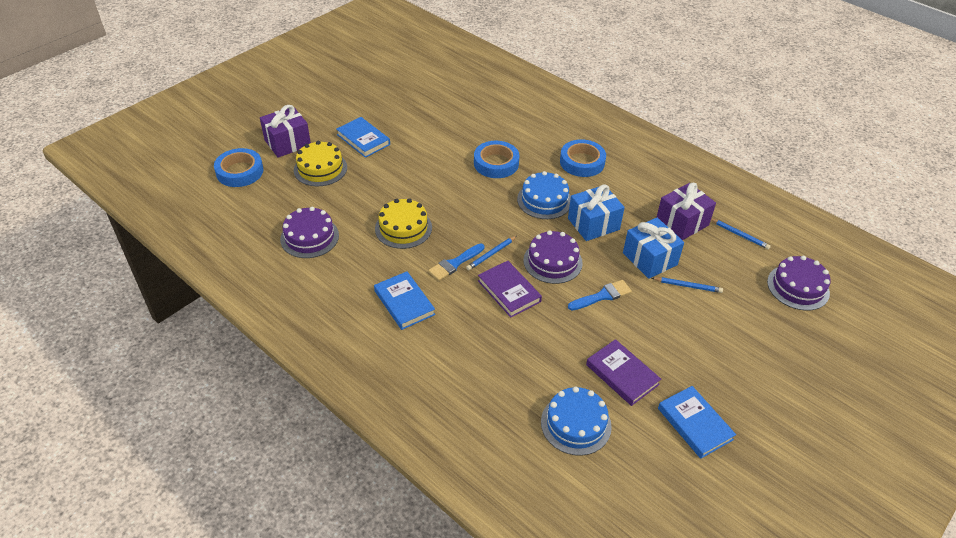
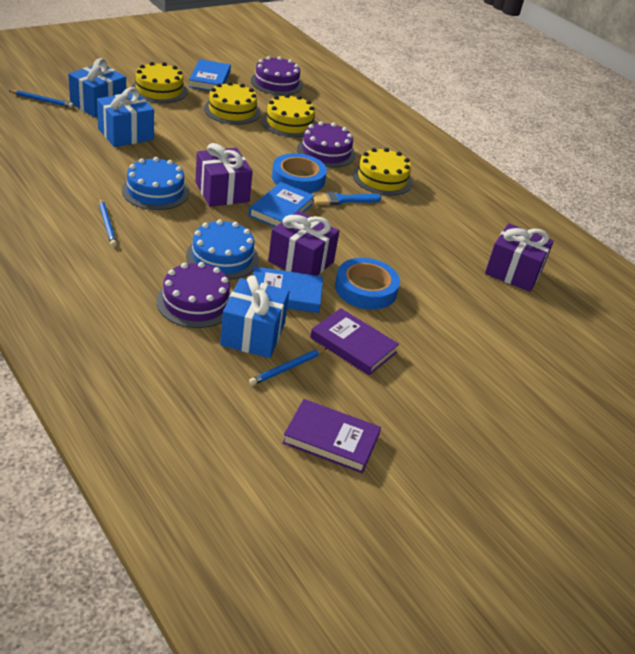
blue brush: 2 -> 1
blue gift: 2 -> 3
blue tape: 3 -> 2
purple gift: 2 -> 3
yellow cake: 2 -> 4

